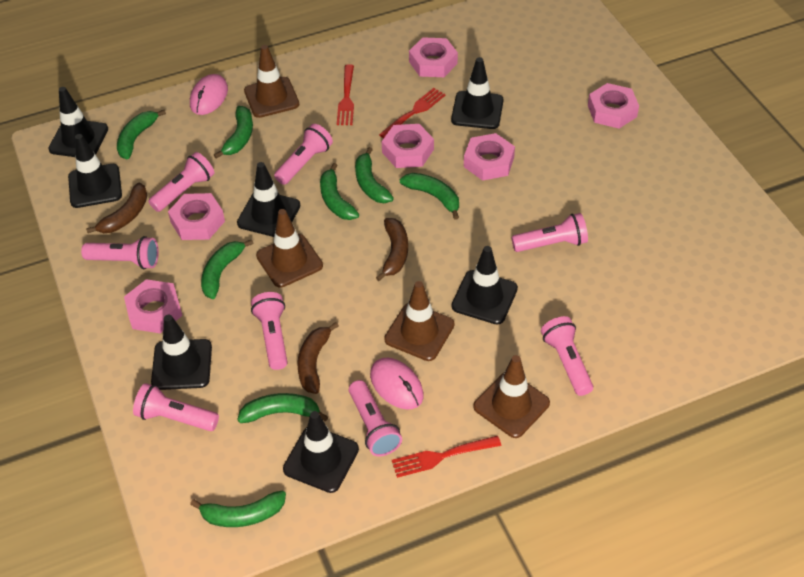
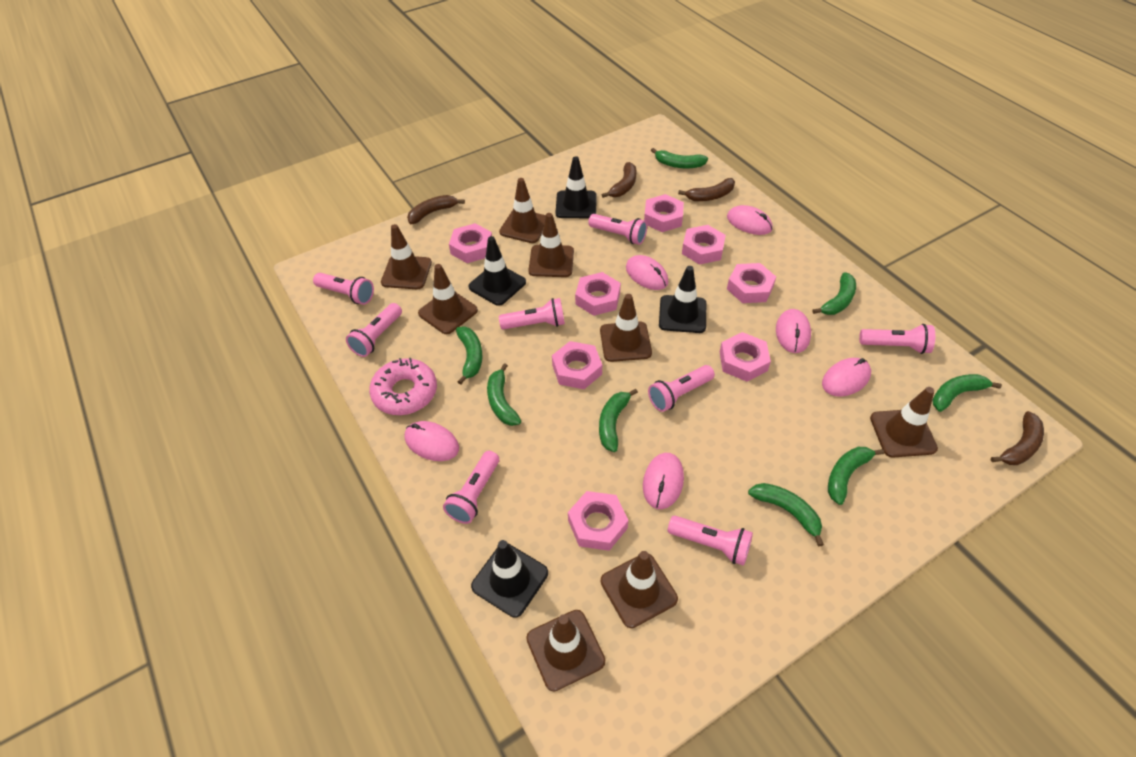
black traffic cone: 7 -> 4
brown banana: 3 -> 4
brown traffic cone: 4 -> 8
pink donut: 0 -> 1
pink mouse: 2 -> 6
pink nut: 6 -> 8
red fork: 3 -> 0

